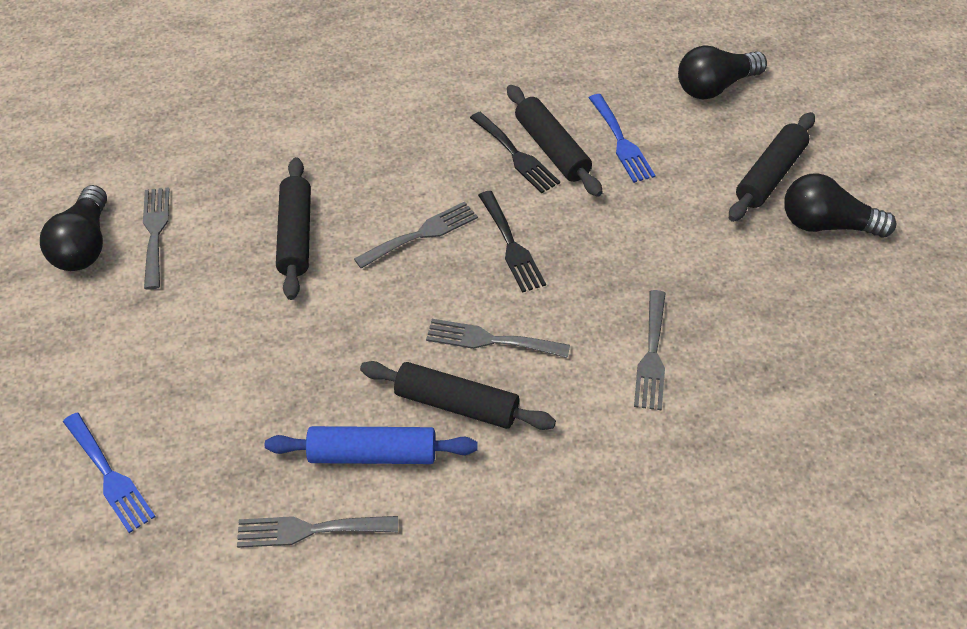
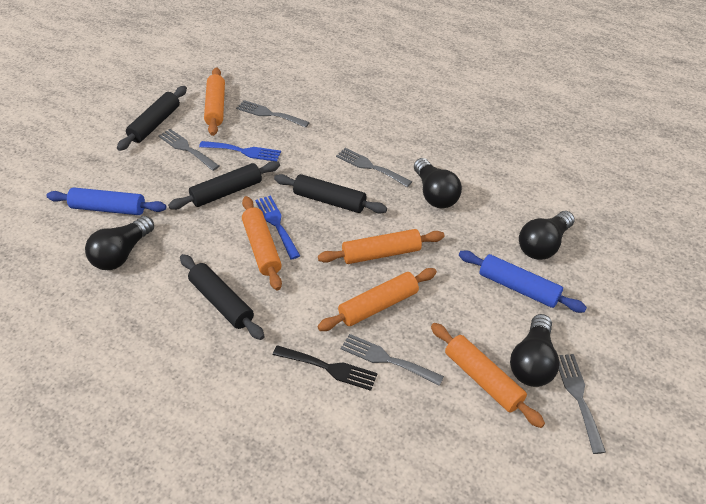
black fork: 2 -> 1
black light bulb: 3 -> 4
blue rolling pin: 1 -> 2
orange rolling pin: 0 -> 5

